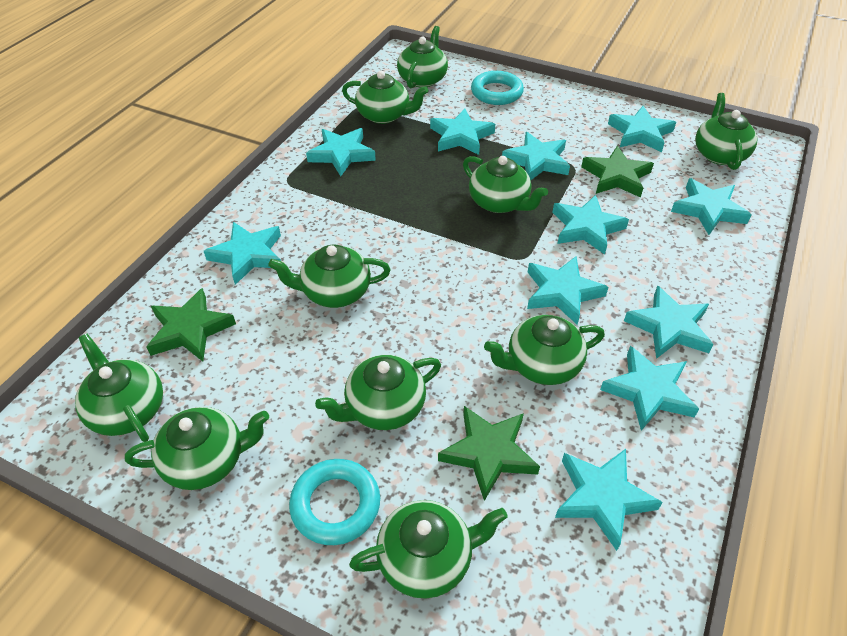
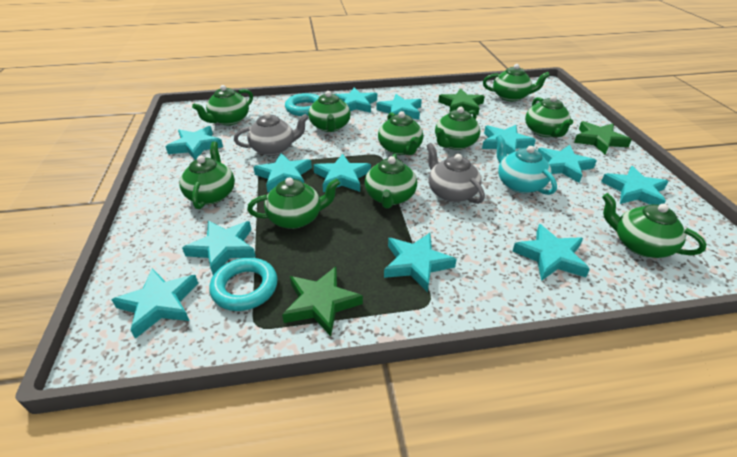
grey teapot: 0 -> 2
turquoise star: 11 -> 12
turquoise teapot: 0 -> 1

